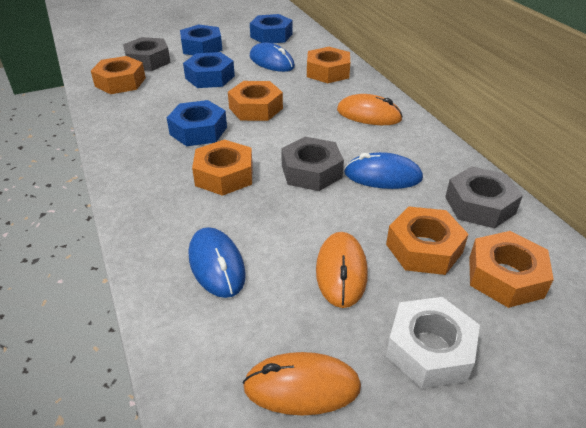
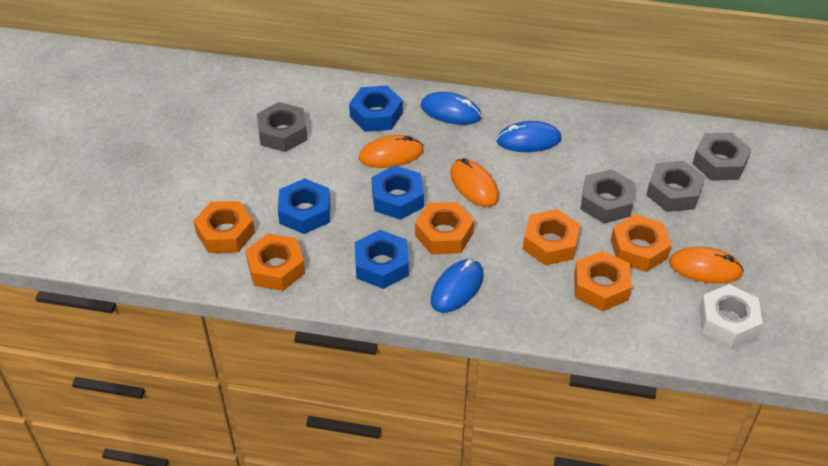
grey nut: 3 -> 4

